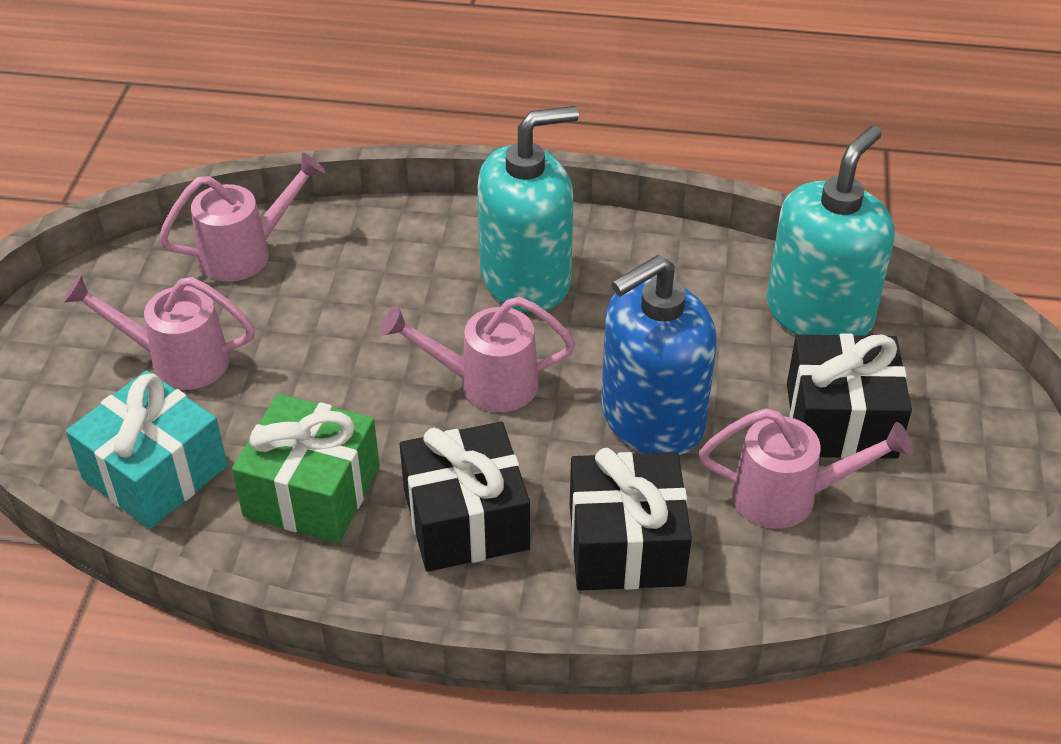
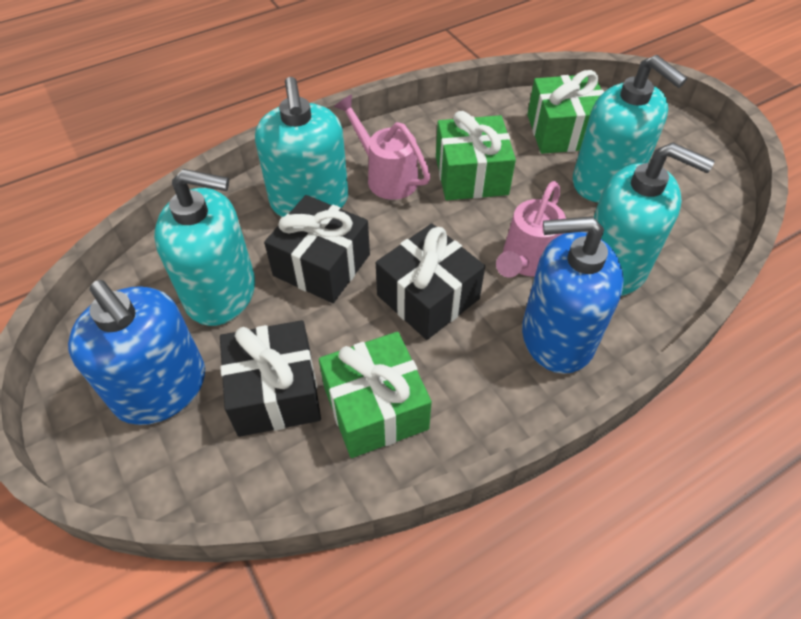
blue soap dispenser: 1 -> 2
green gift: 1 -> 3
pink watering can: 4 -> 2
turquoise gift: 1 -> 0
turquoise soap dispenser: 2 -> 4

